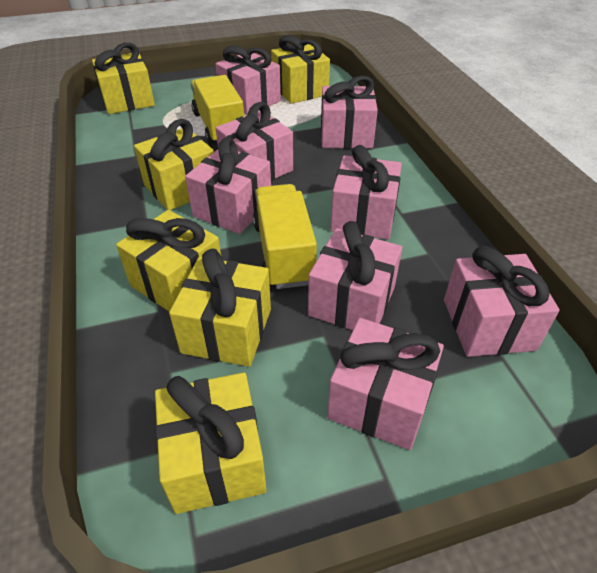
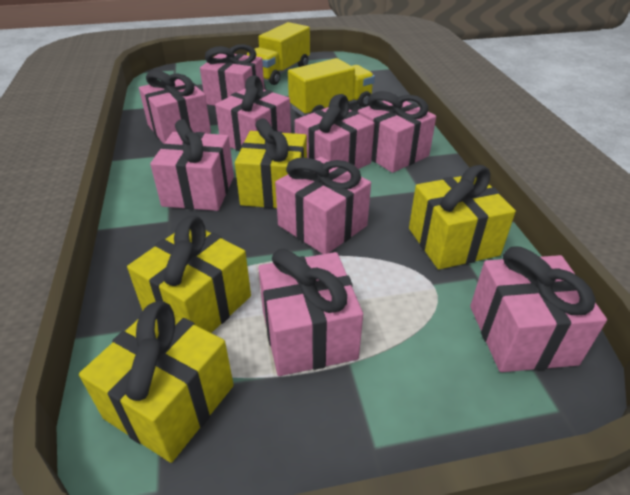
pink gift: 8 -> 9
yellow gift: 6 -> 4

